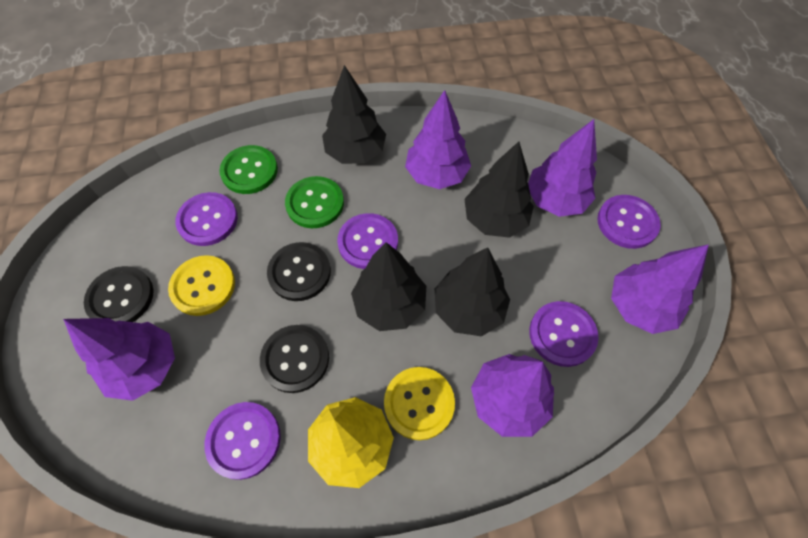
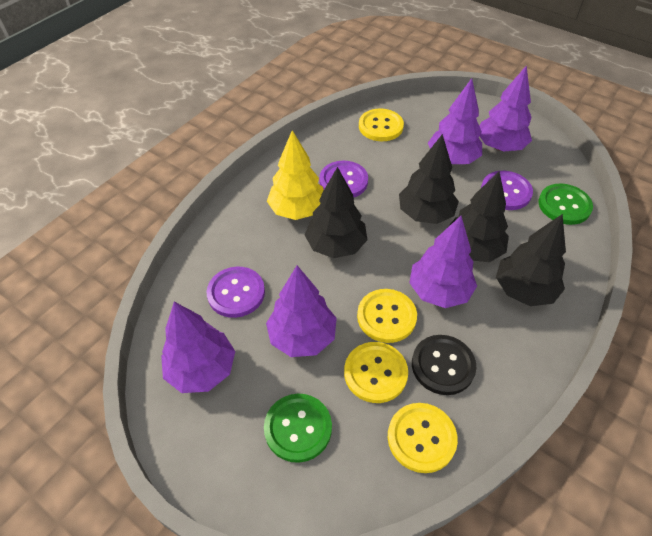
black button: 3 -> 1
purple button: 5 -> 3
yellow button: 2 -> 4

